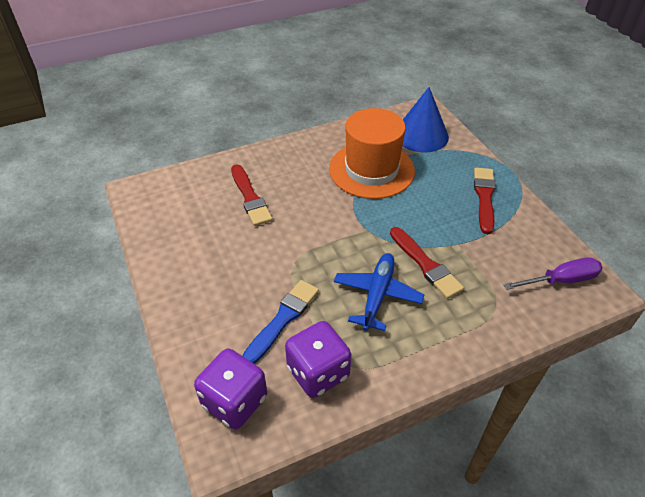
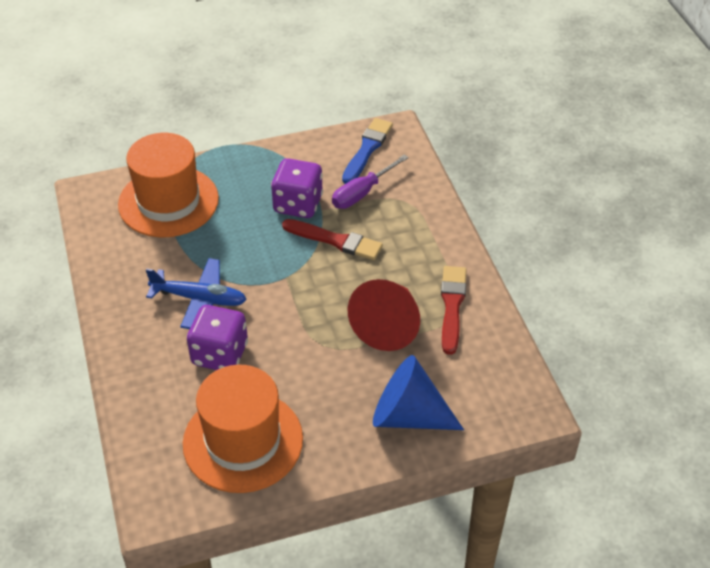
orange hat: 1 -> 2
red brush: 3 -> 2
red cone: 0 -> 1

